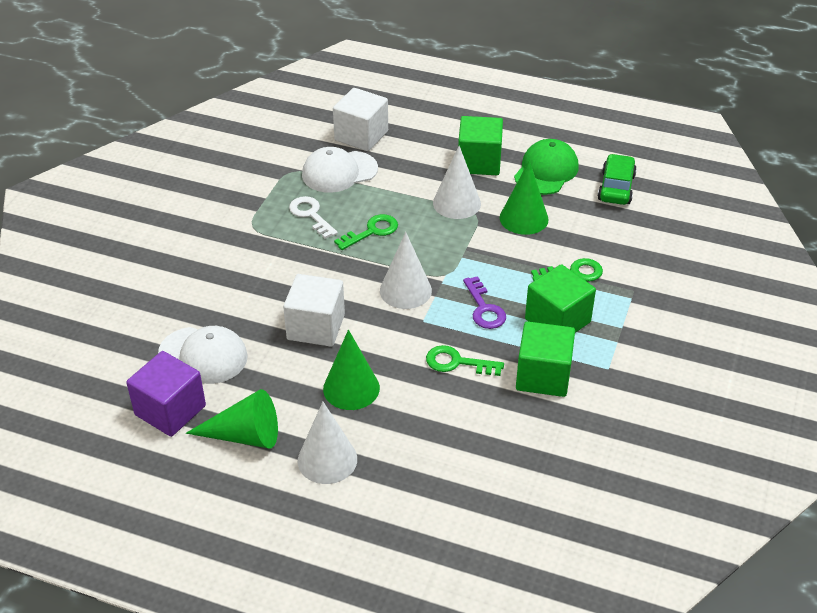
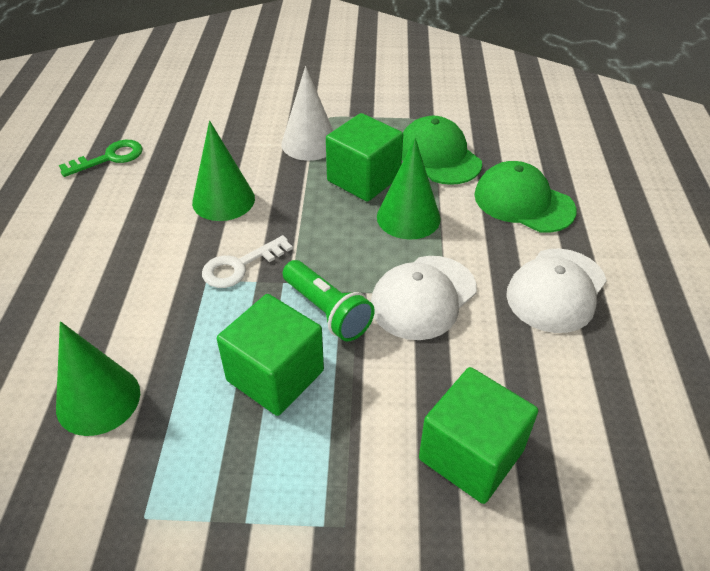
green cap: 1 -> 2
green car: 1 -> 0
green flashlight: 0 -> 1
green key: 3 -> 1
purple cube: 1 -> 0
purple key: 1 -> 0
white cone: 3 -> 1
white cube: 2 -> 0

